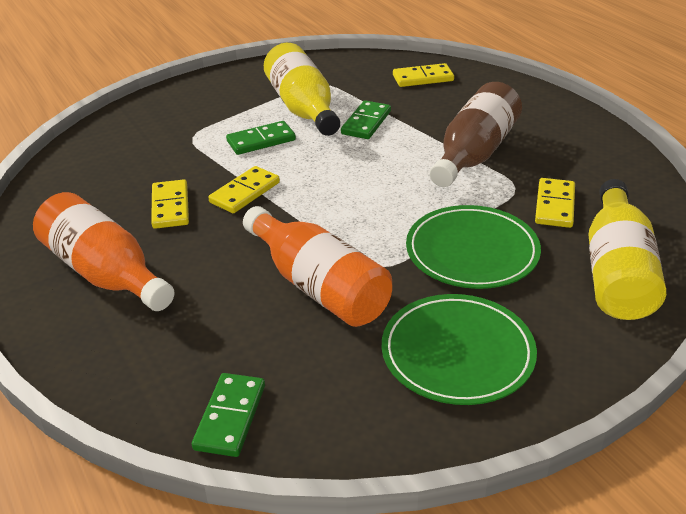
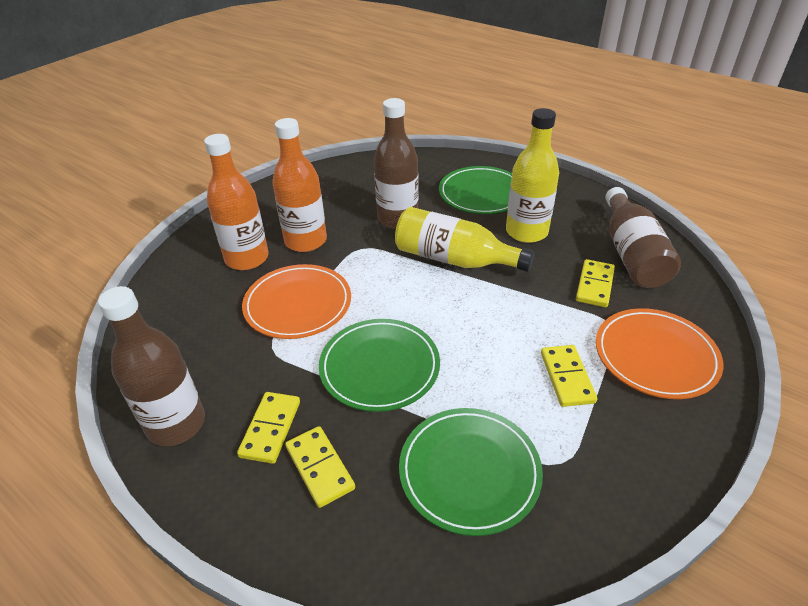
brown bottle: 1 -> 3
green domino: 3 -> 0
green plate: 2 -> 3
orange plate: 0 -> 2

